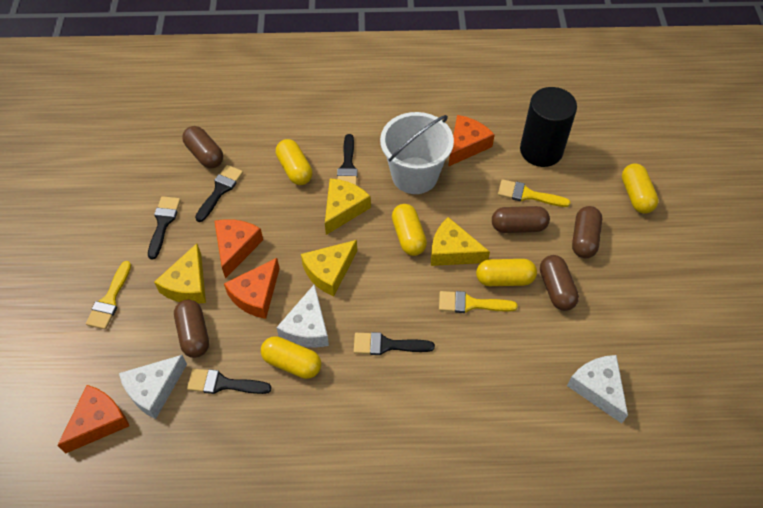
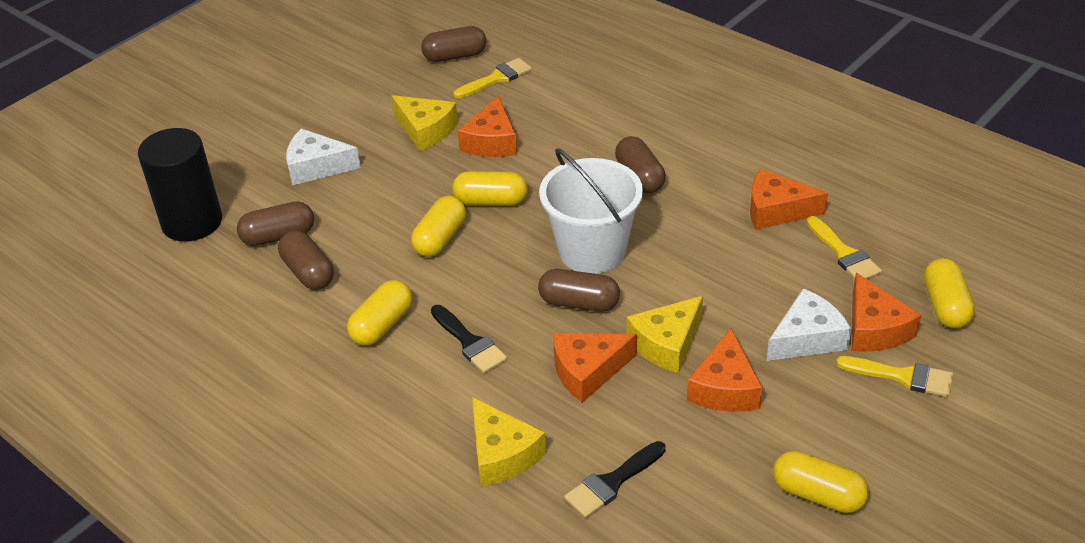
black brush: 5 -> 2
orange cheese: 4 -> 5
white cheese: 3 -> 2
yellow cheese: 4 -> 3

